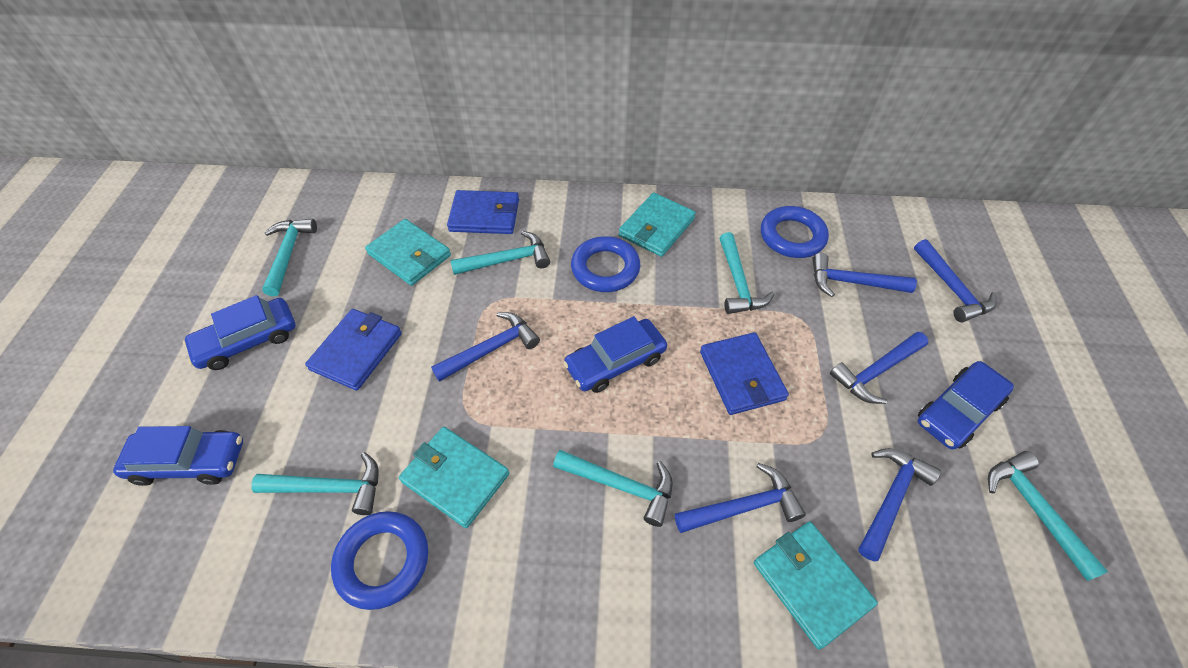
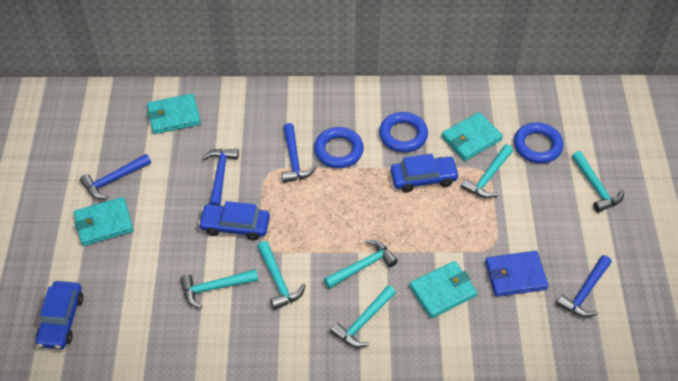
blue car: 4 -> 3
blue hammer: 6 -> 4
blue wallet: 3 -> 1

